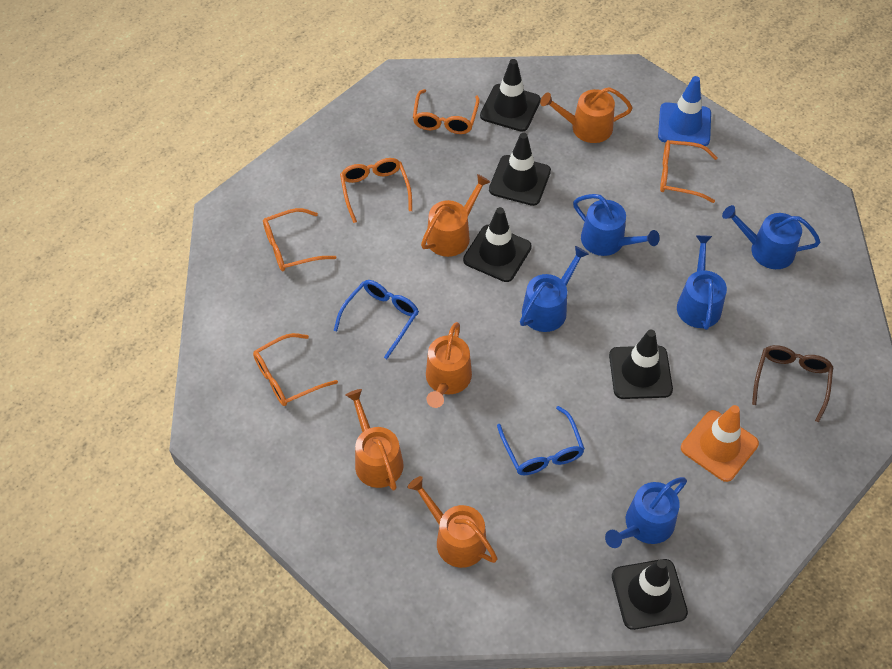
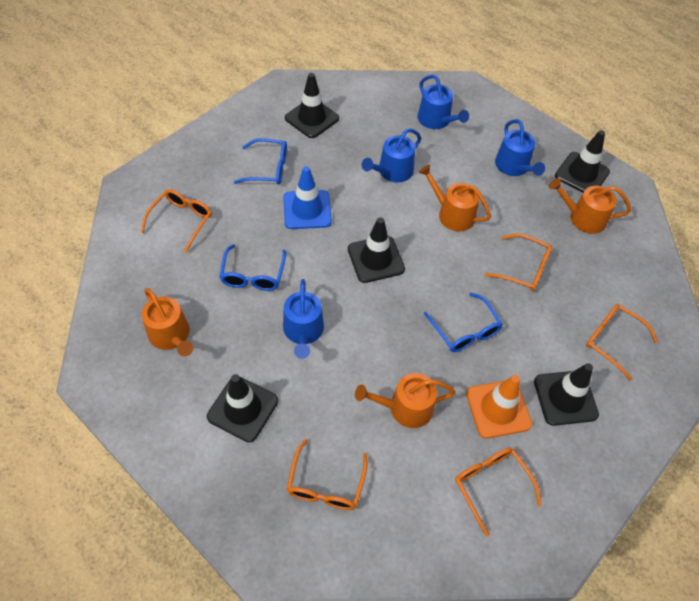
blue glasses: 2 -> 3
blue watering can: 5 -> 4
brown glasses: 1 -> 0
orange watering can: 5 -> 4

